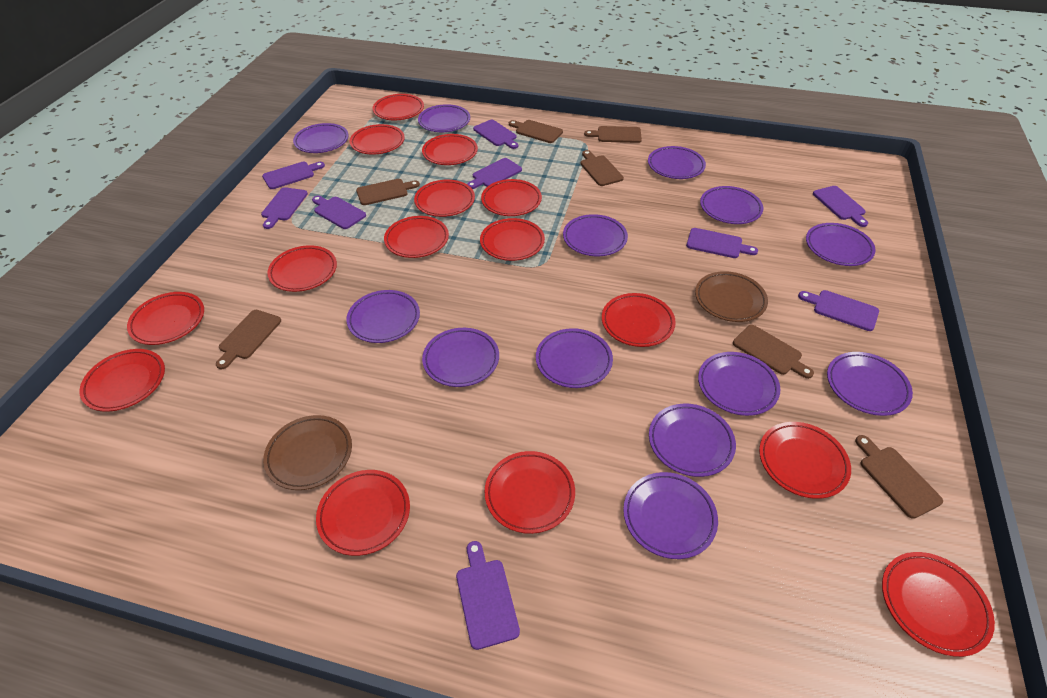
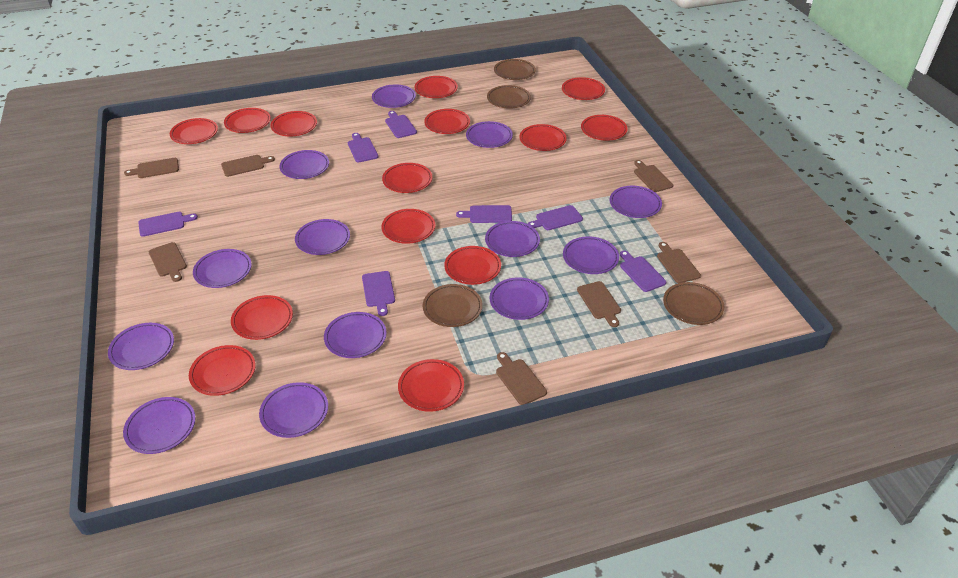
brown plate: 2 -> 4
purple cutting board: 9 -> 7
red plate: 15 -> 14

